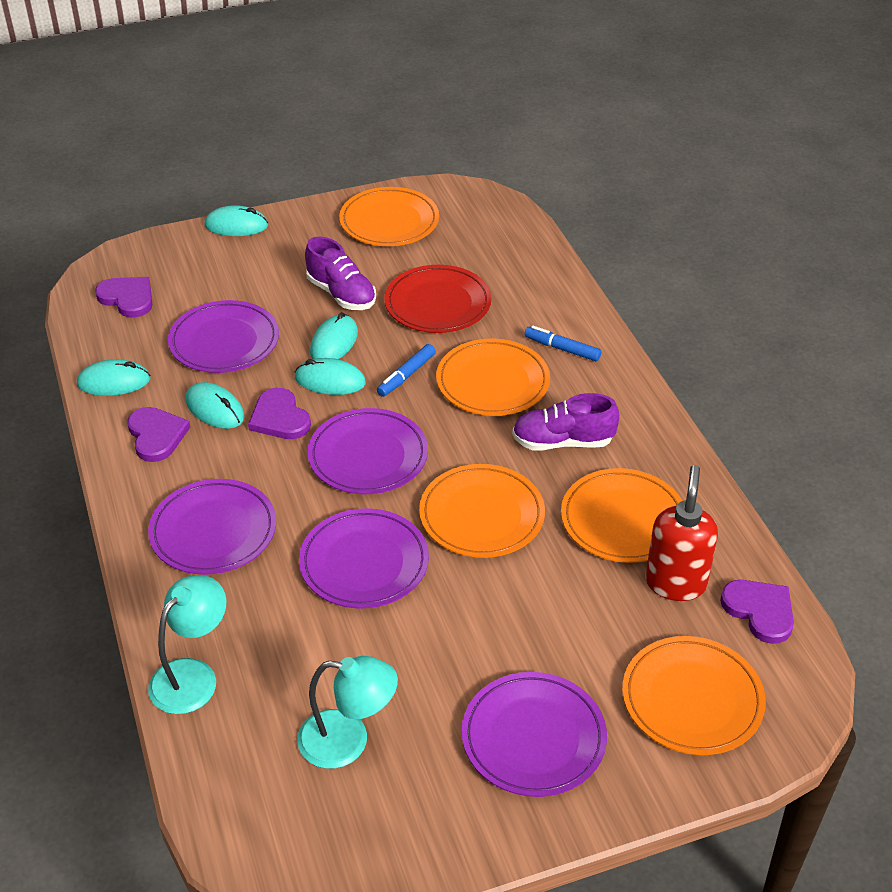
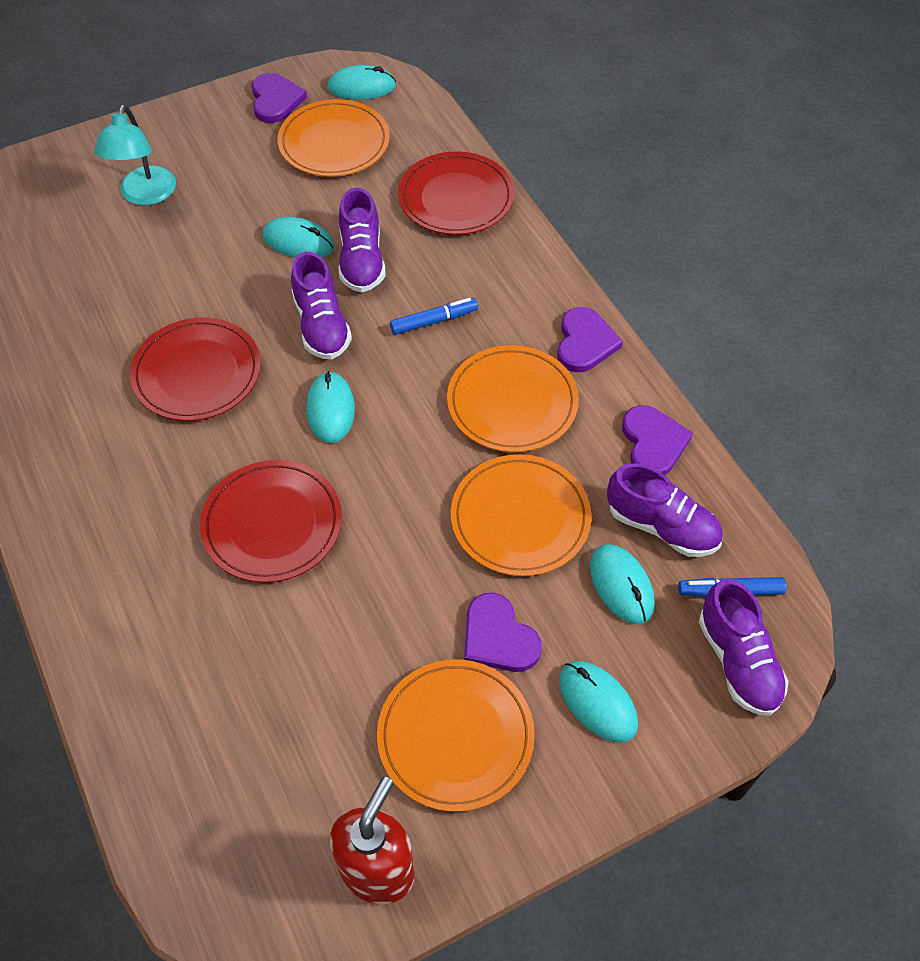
orange plate: 5 -> 4
purple plate: 5 -> 0
purple shoe: 2 -> 4
red plate: 1 -> 3
turquoise lamp: 2 -> 1

